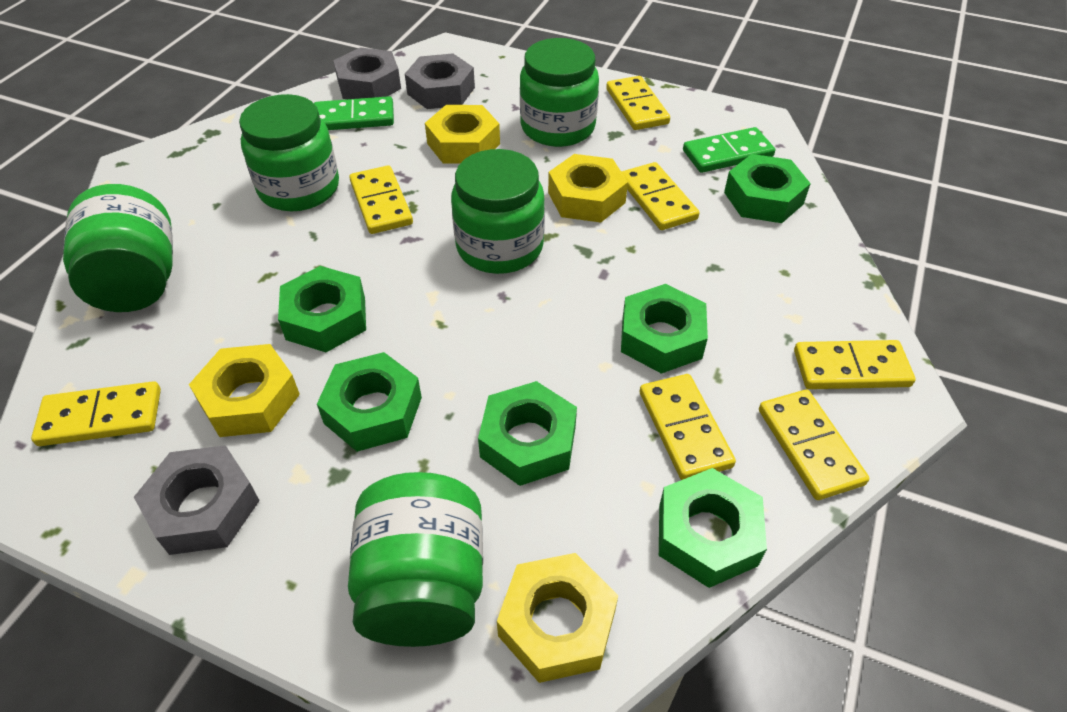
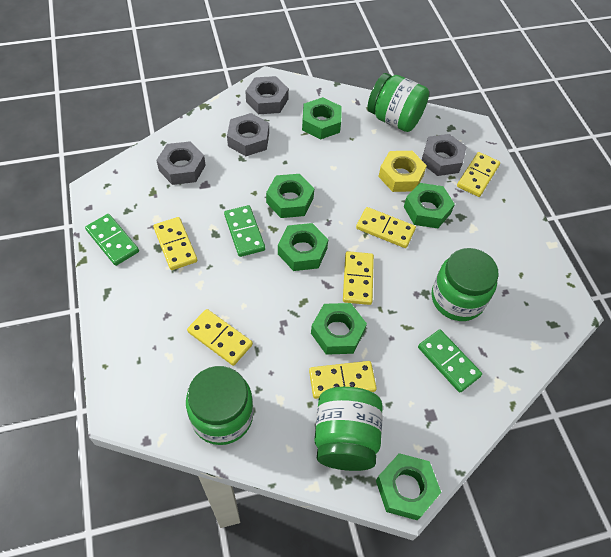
green domino: 2 -> 3
green jar: 5 -> 4
grey nut: 3 -> 4
yellow domino: 7 -> 6
yellow nut: 4 -> 1

